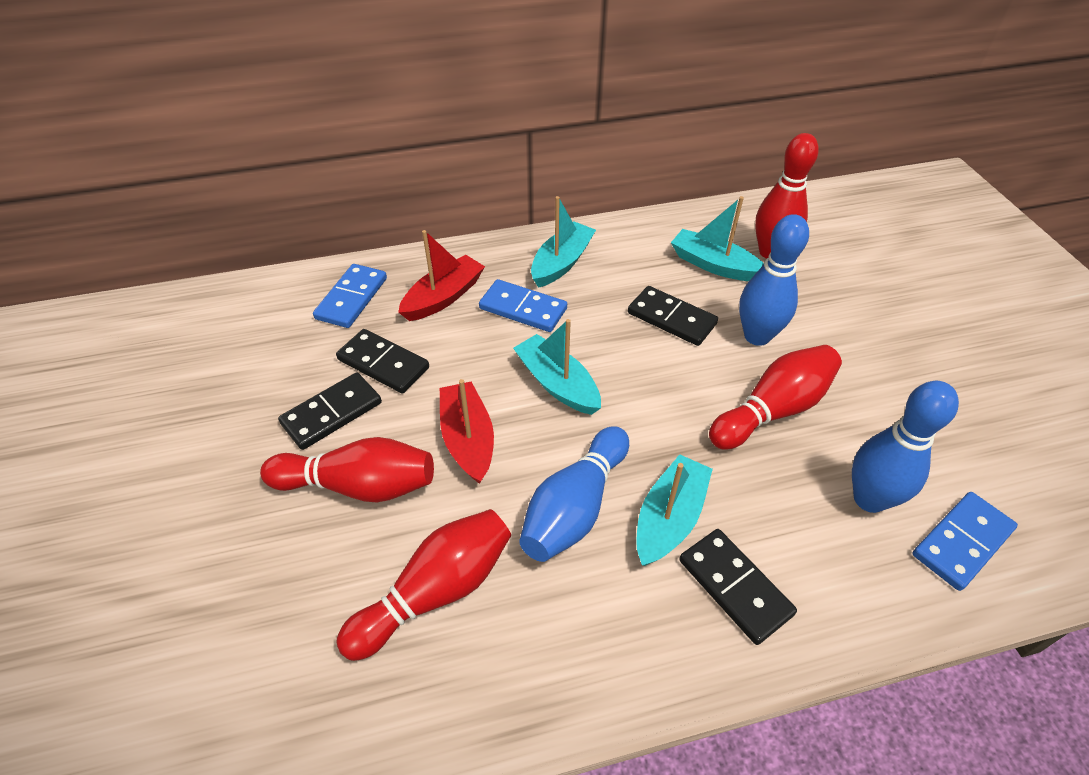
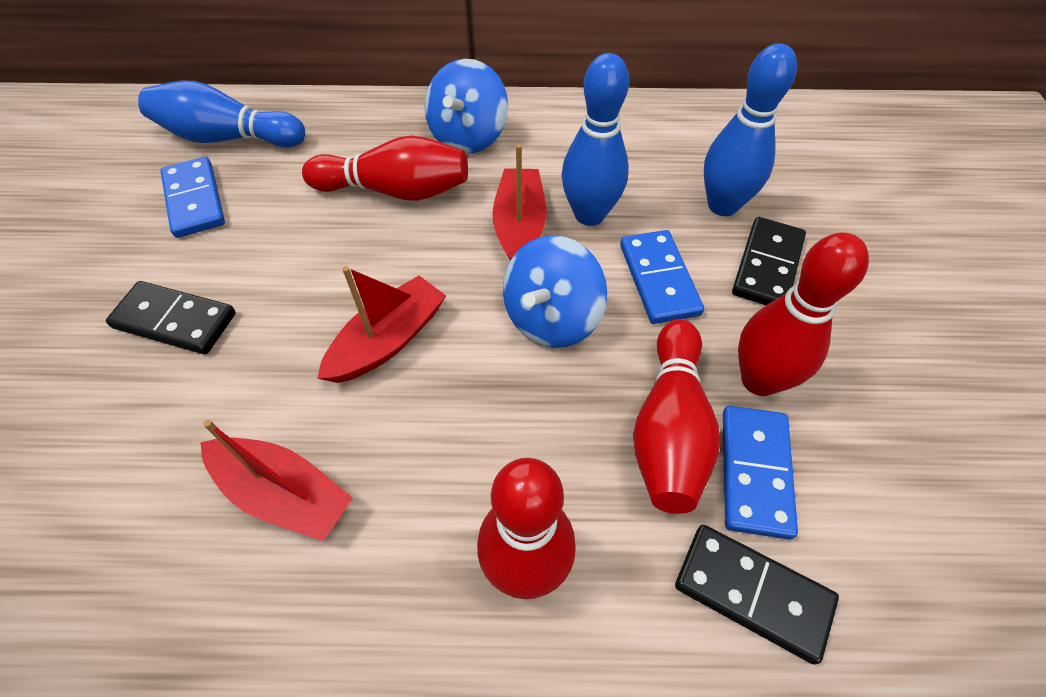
black domino: 4 -> 3
blue spinning top: 0 -> 2
red boat: 2 -> 3
turquoise boat: 4 -> 0

